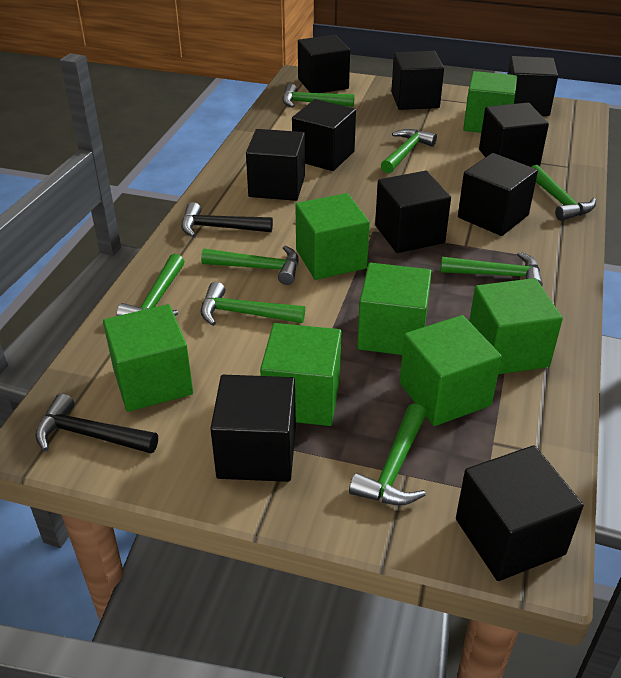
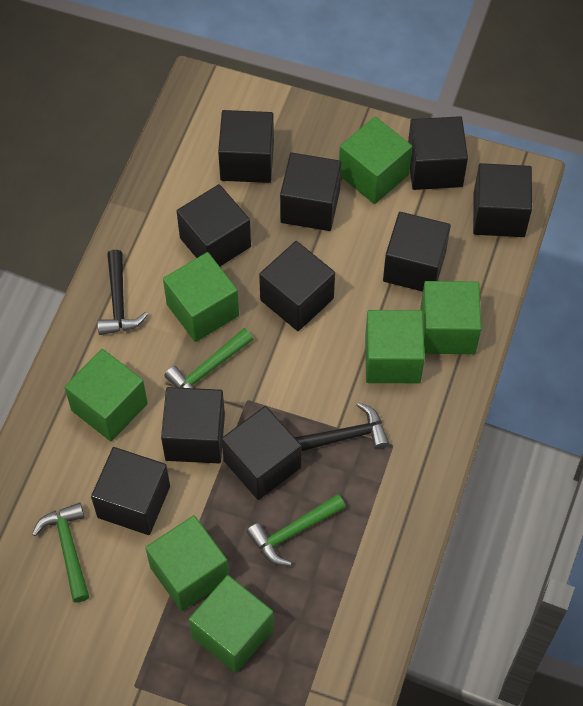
green hammer: 8 -> 3

